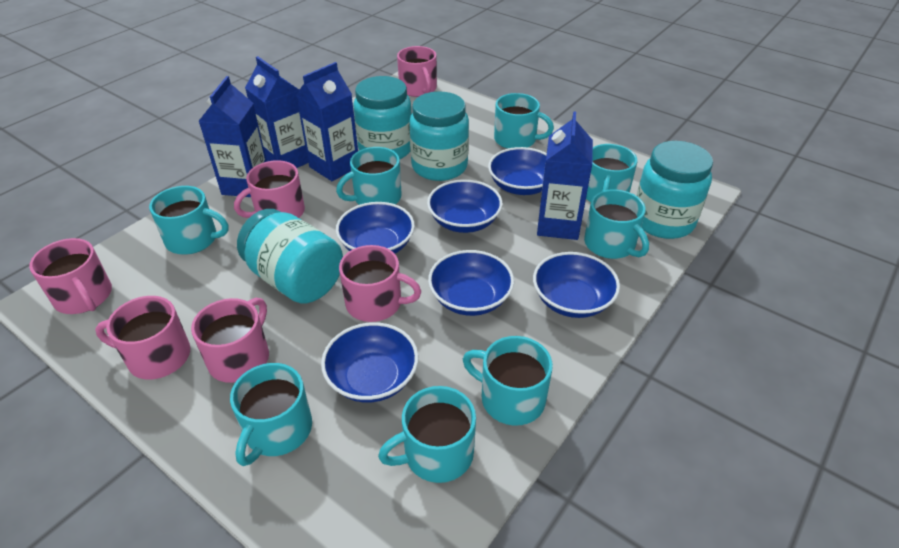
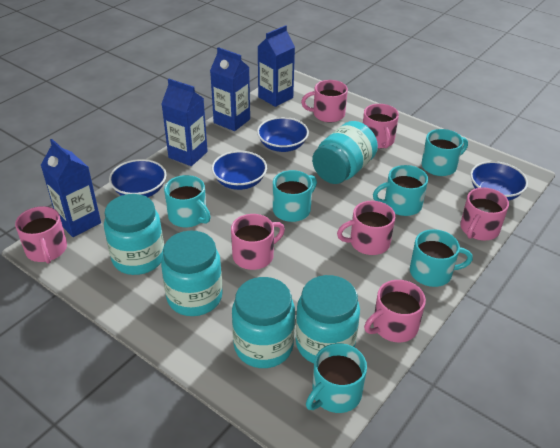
blue bowl: 6 -> 4
pink mug: 6 -> 7
turquoise jar: 4 -> 5
turquoise mug: 8 -> 6

